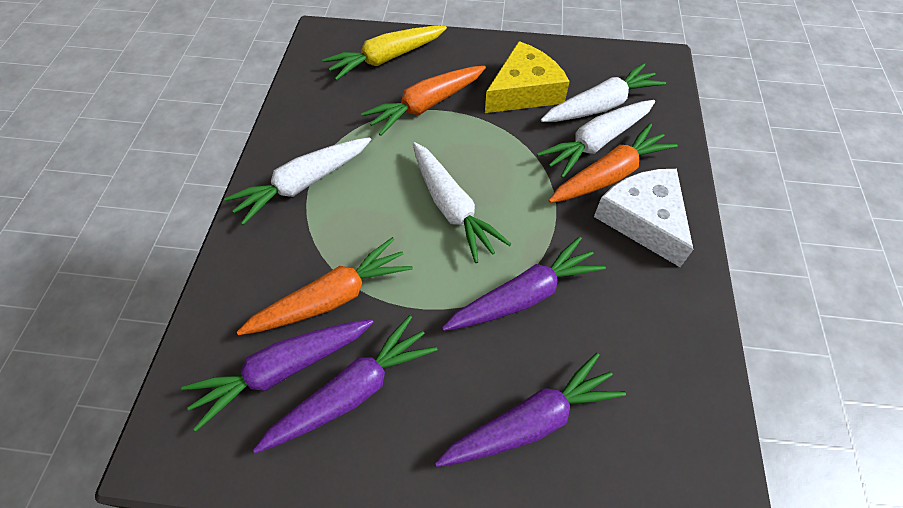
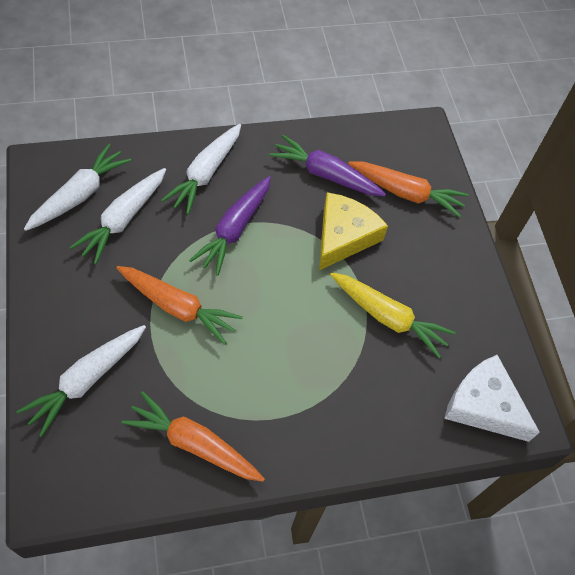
purple carrot: 4 -> 2

